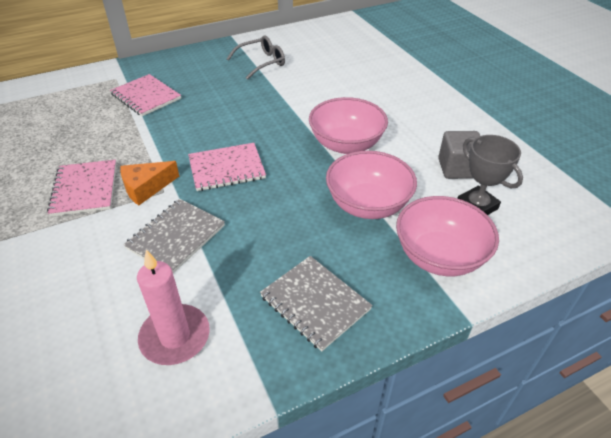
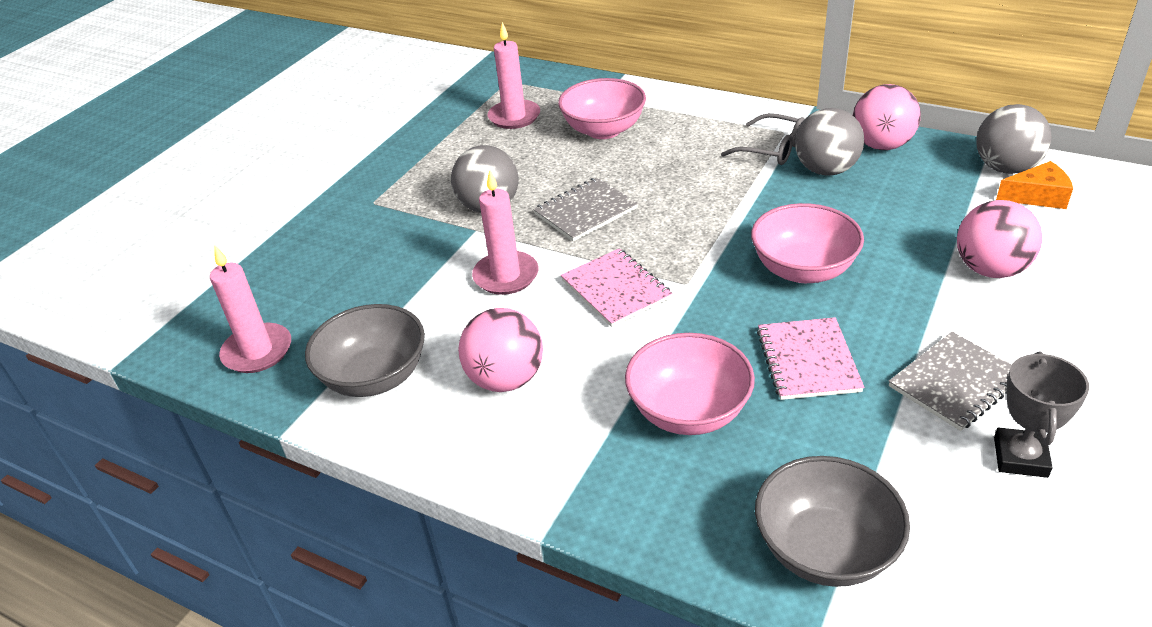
grey ball: 0 -> 3
grey bowl: 0 -> 2
grey cube: 1 -> 0
pink ball: 0 -> 3
pink candle: 1 -> 3
pink notebook: 3 -> 2

